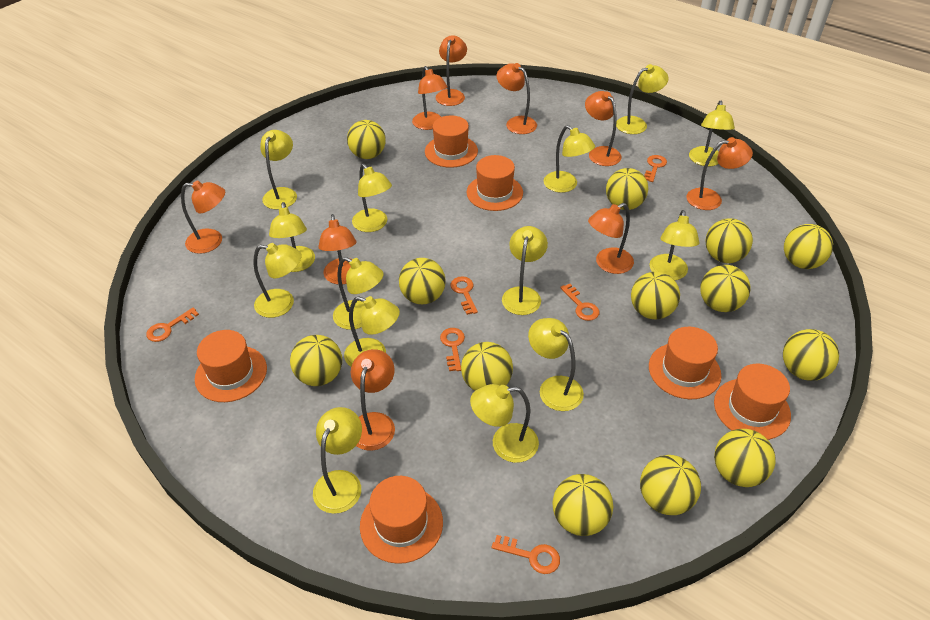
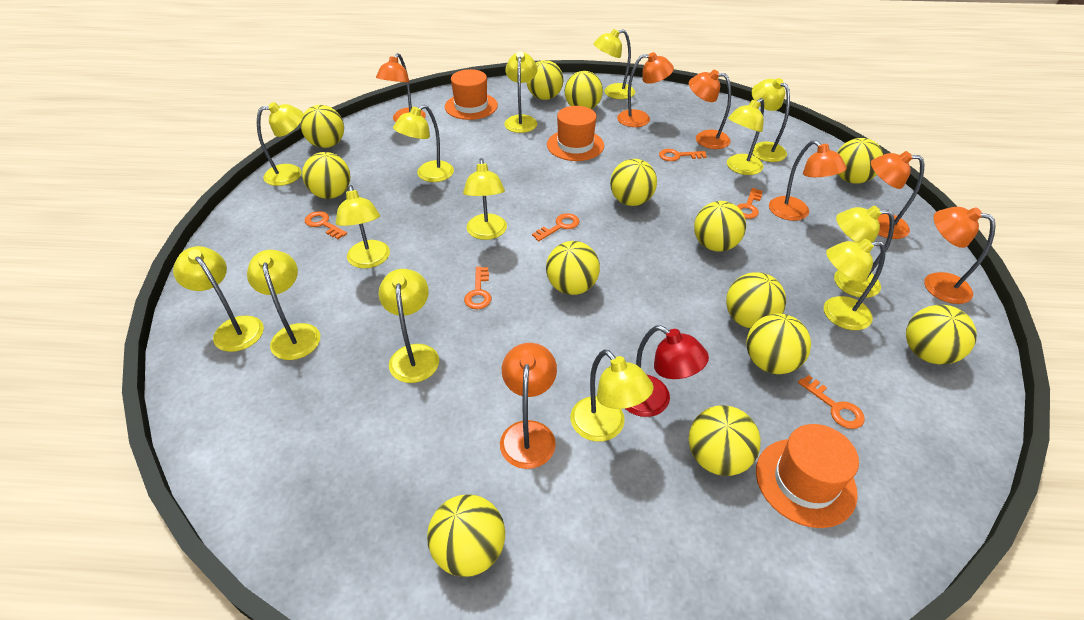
orange hat: 6 -> 3
orange lamp: 9 -> 7
red lamp: 0 -> 1

